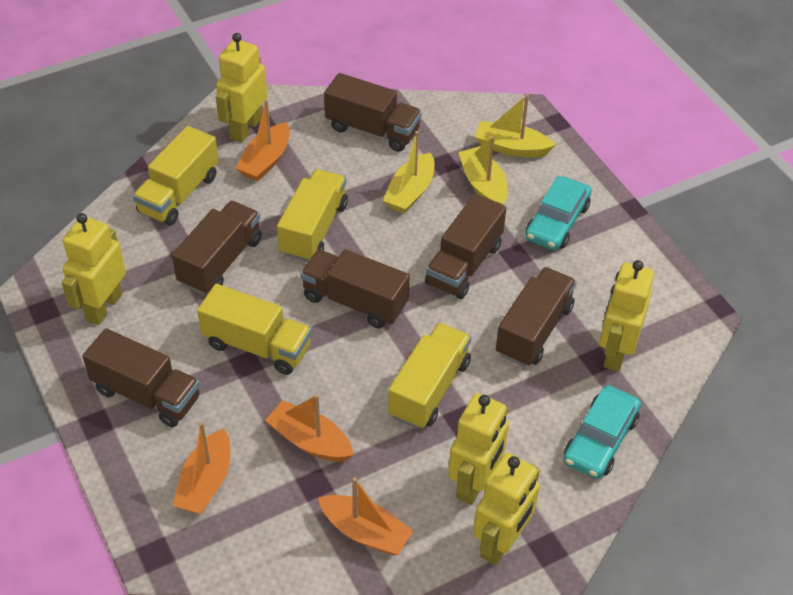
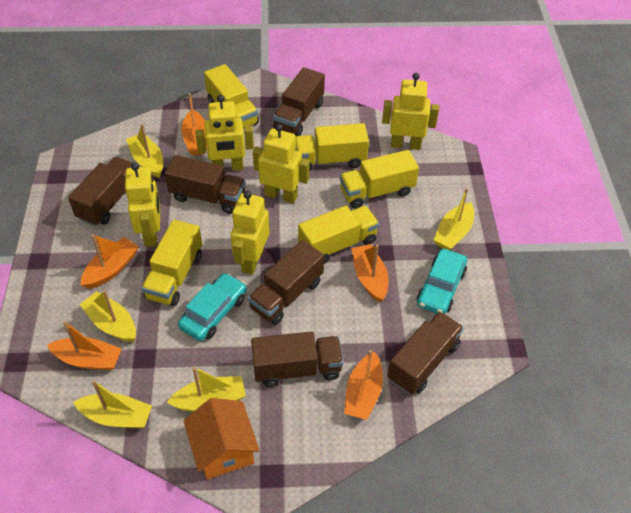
orange boat: 4 -> 5
orange house: 0 -> 1
yellow boat: 3 -> 5
yellow truck: 4 -> 5

